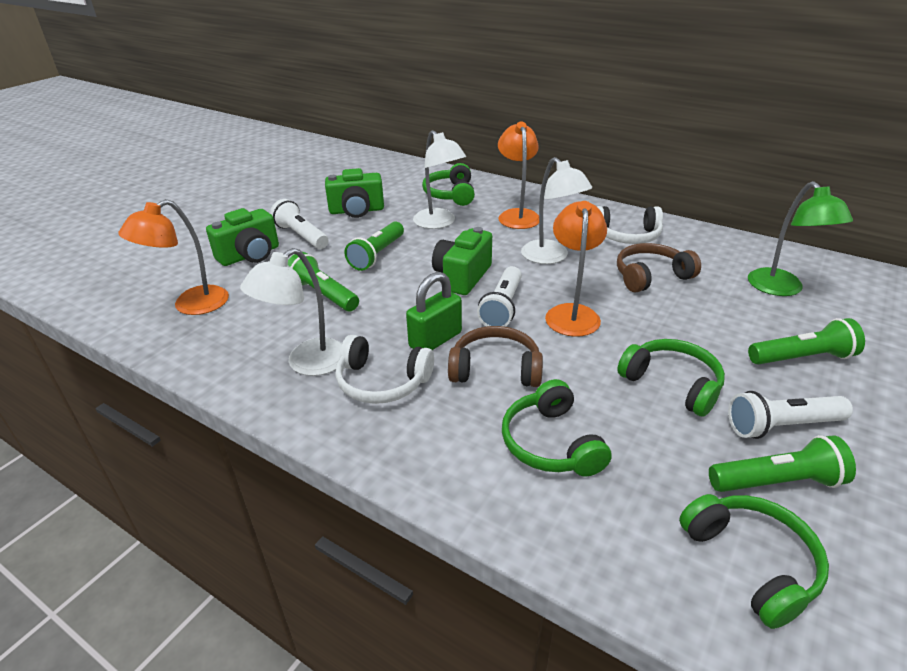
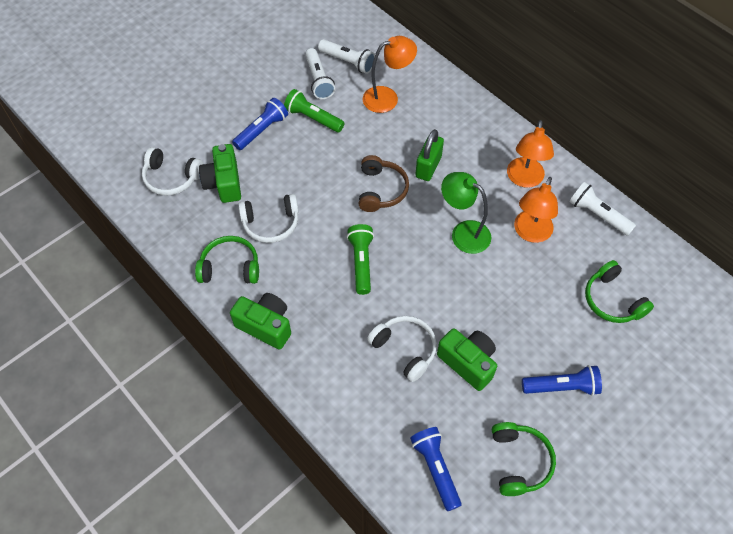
blue flashlight: 0 -> 3
brown headphones: 2 -> 1
green flashlight: 4 -> 2
green headphones: 4 -> 3
white headphones: 2 -> 3
white lamp: 3 -> 0

